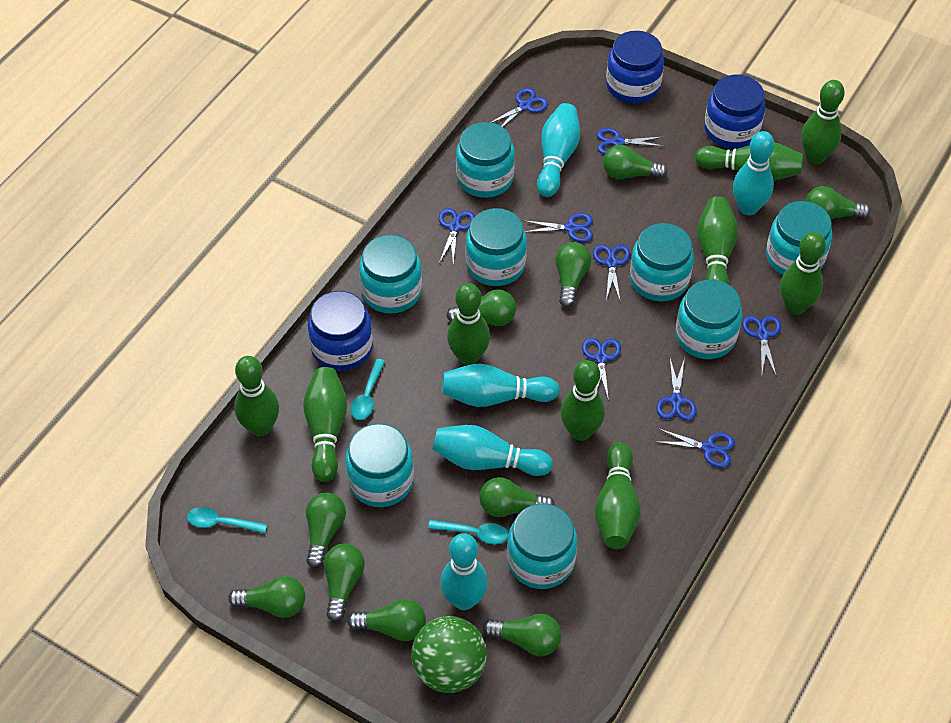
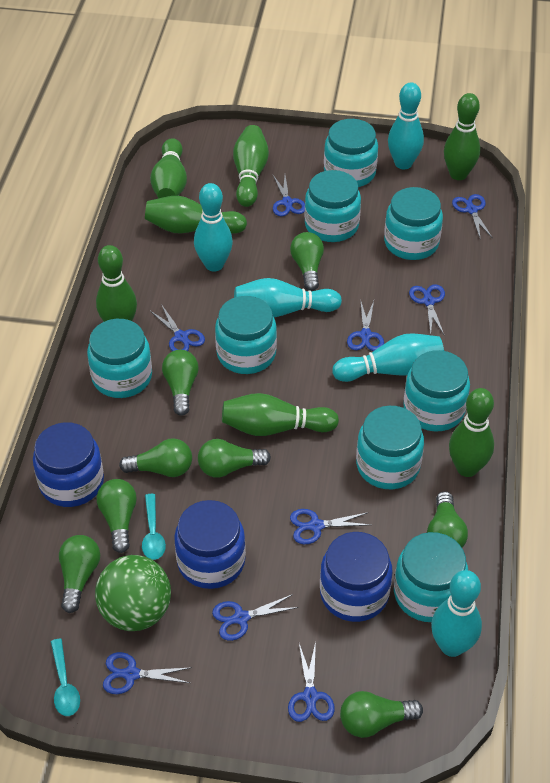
green bowling pin: 9 -> 7
green light bulb: 10 -> 8
turquoise spoon: 3 -> 2

